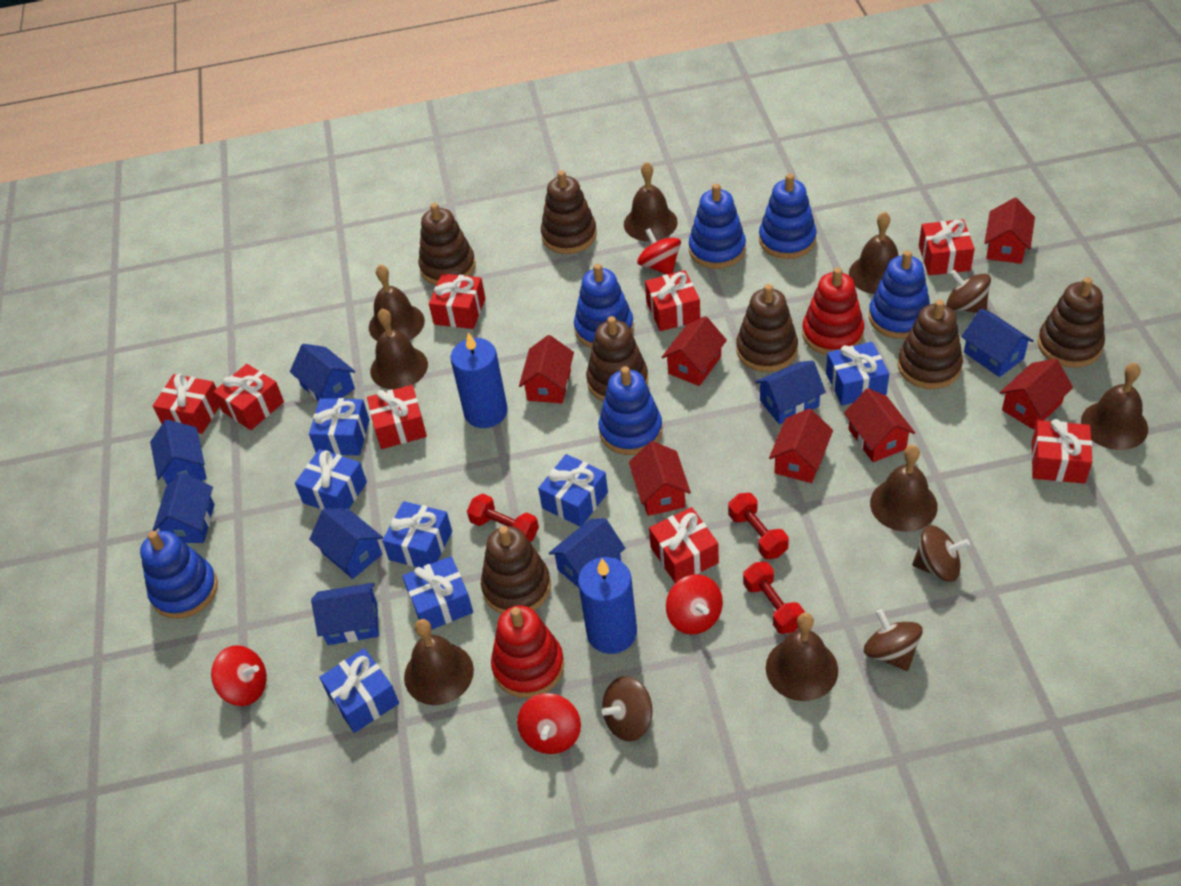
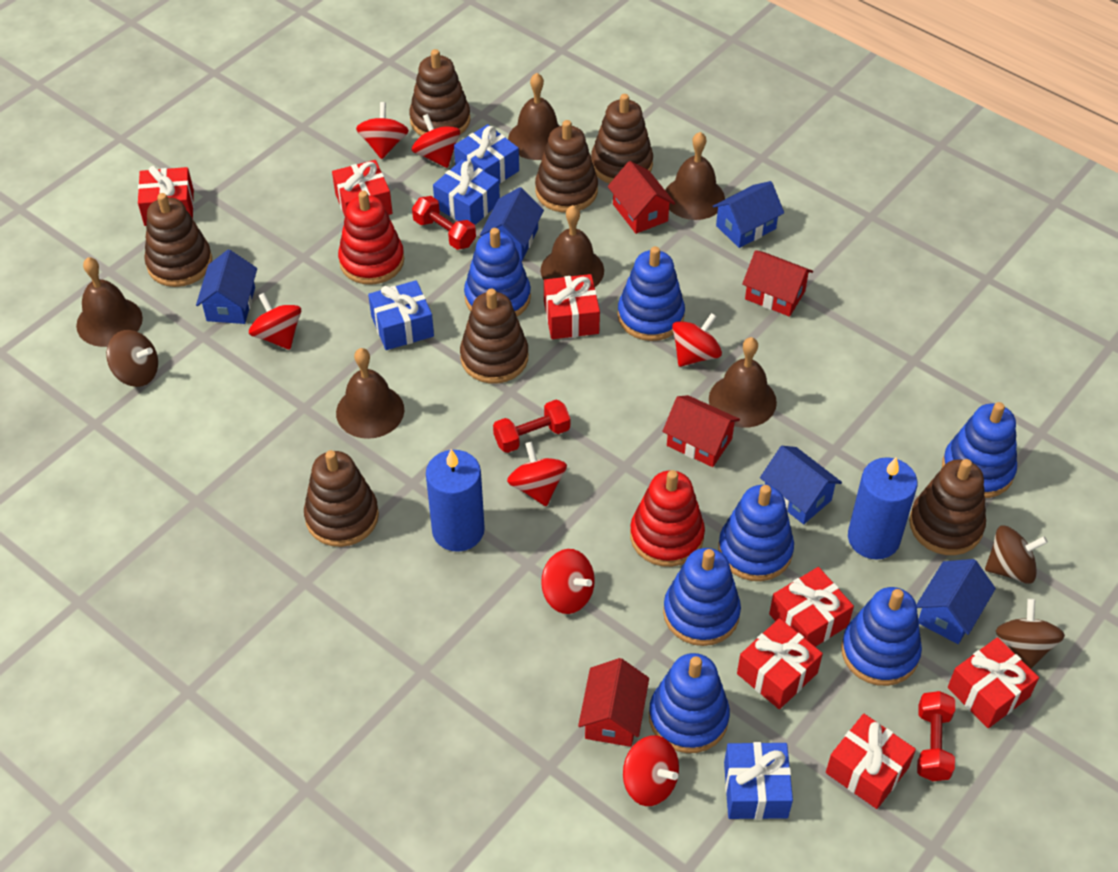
blue gift: 7 -> 4
blue house: 8 -> 5
blue stacking toy: 6 -> 7
brown bell: 8 -> 6
brown spinning top: 4 -> 3
red gift: 8 -> 7
red house: 7 -> 4
red spinning top: 4 -> 7

